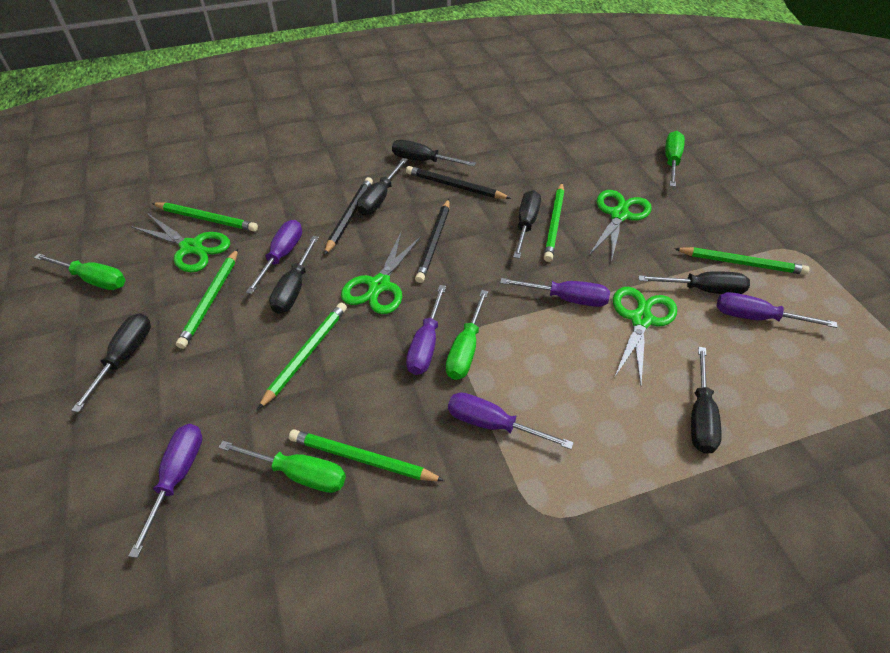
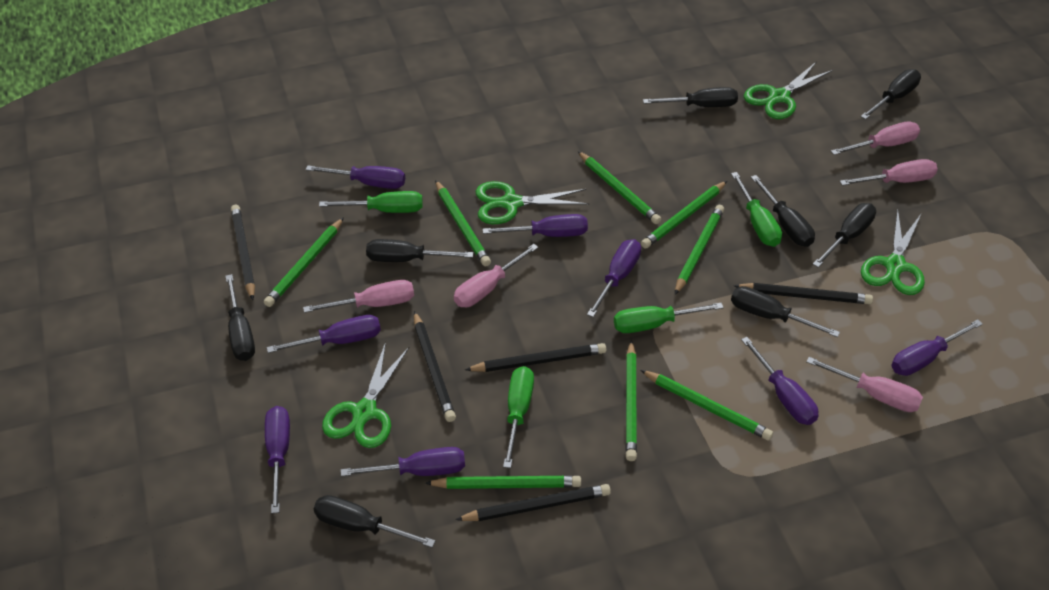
black pencil: 3 -> 5
black screwdriver: 7 -> 8
green pencil: 6 -> 8
pink screwdriver: 0 -> 5
purple screwdriver: 6 -> 8

